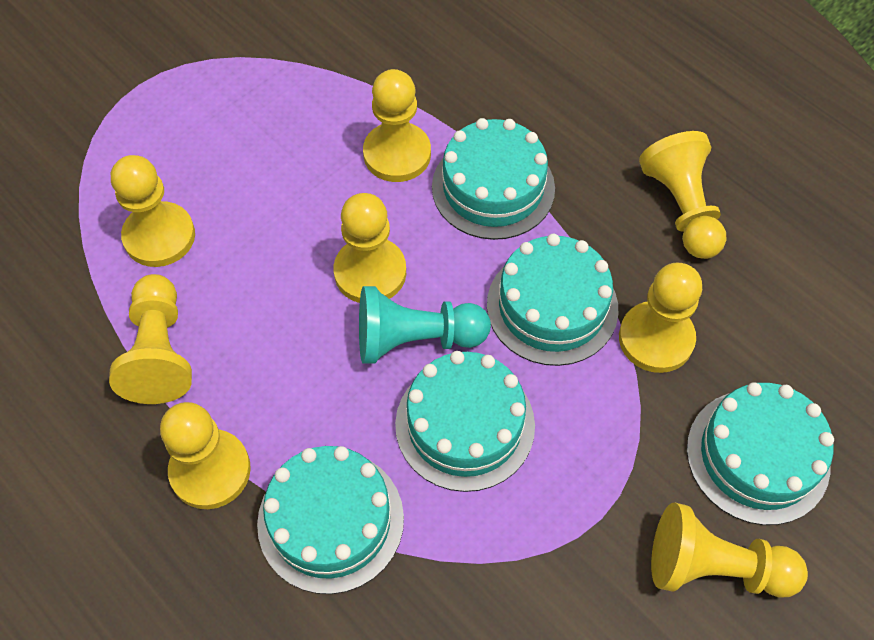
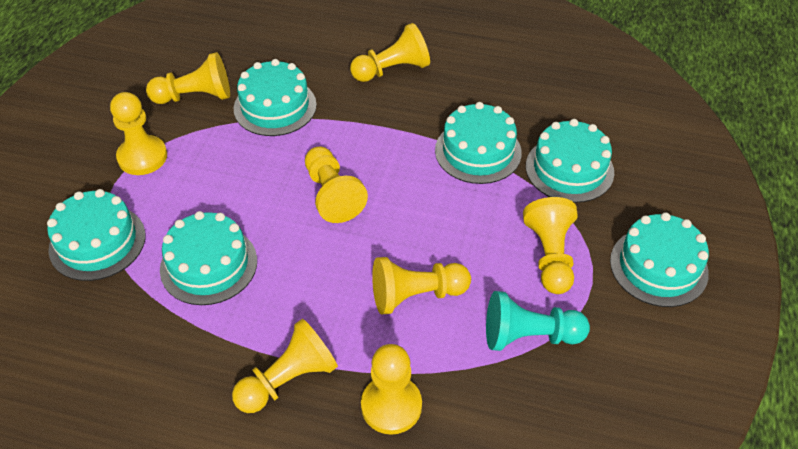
turquoise cake: 5 -> 6

